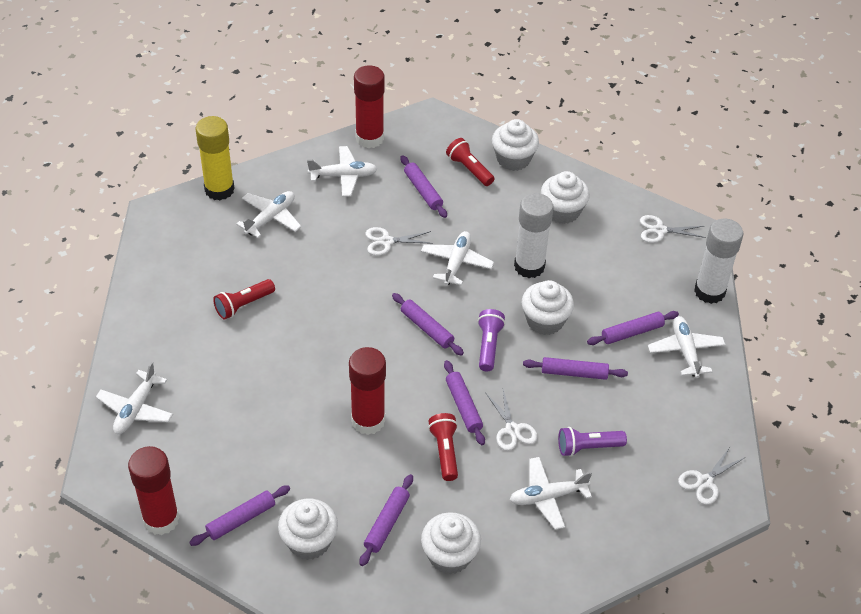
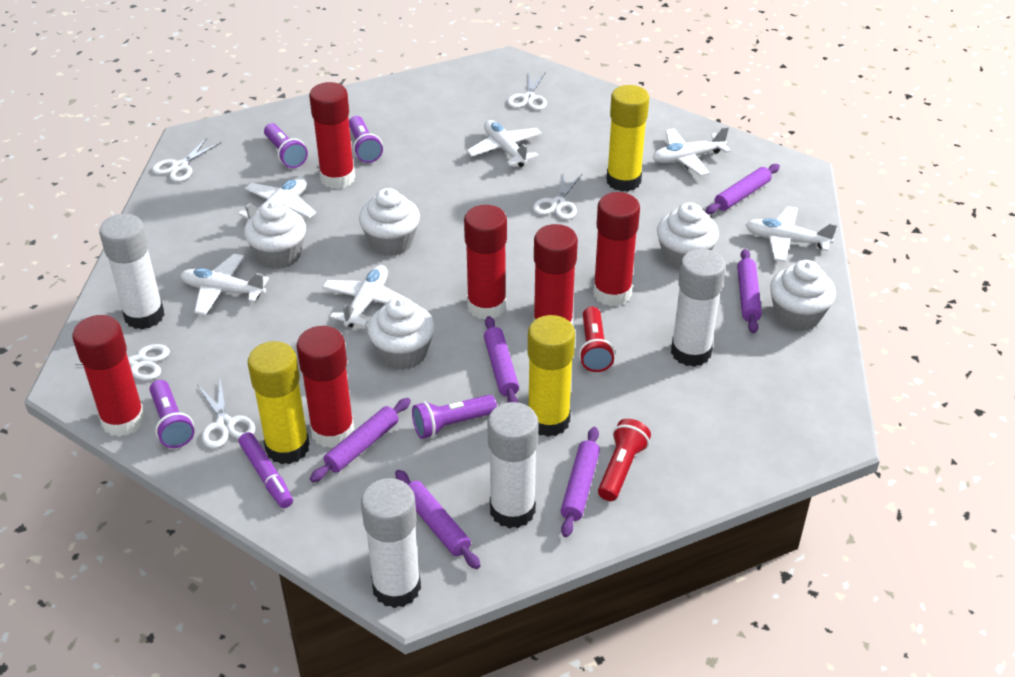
purple flashlight: 2 -> 4
purple marker: 0 -> 1
purple rolling pin: 7 -> 6
red flashlight: 3 -> 2
red glue stick: 3 -> 6
white glue stick: 2 -> 4
white scissors: 4 -> 5
yellow glue stick: 1 -> 3

